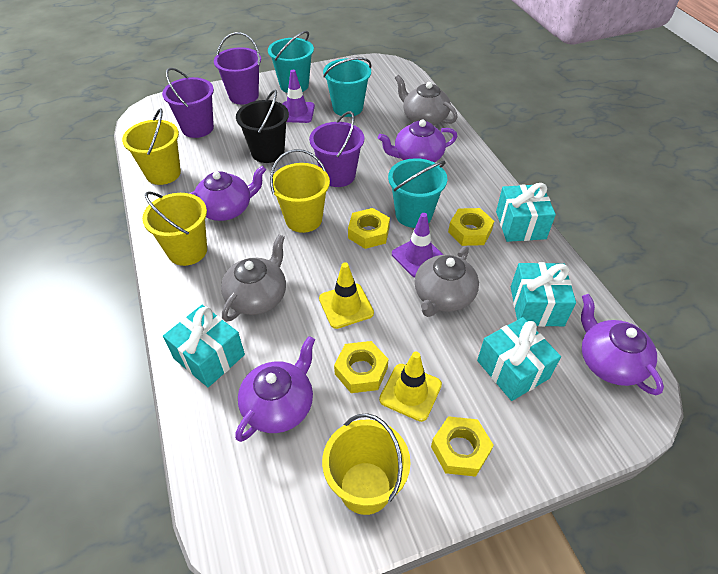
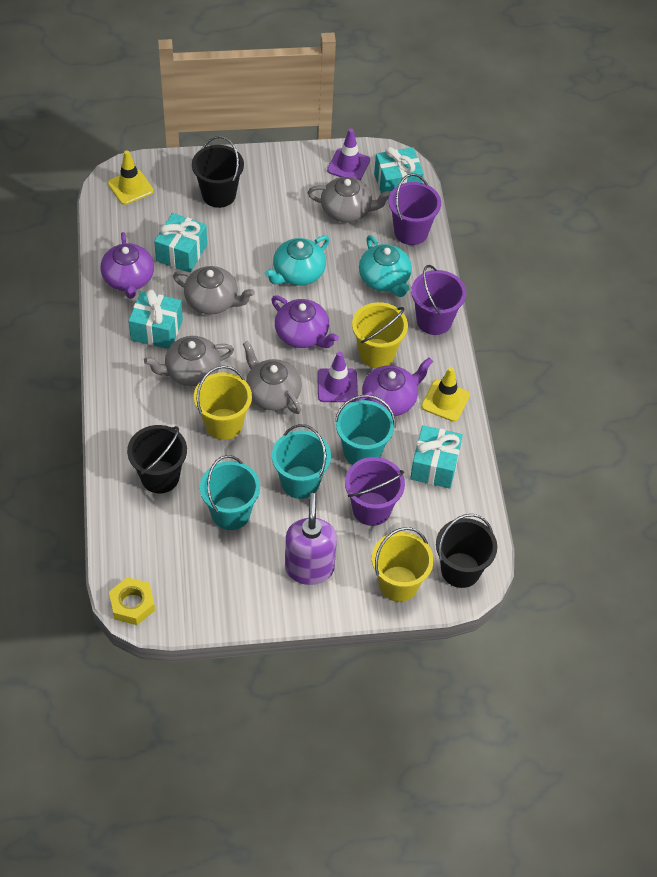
black bucket: 1 -> 3
grey teapot: 3 -> 4
purple soap dispenser: 0 -> 1
purple teapot: 4 -> 3
turquoise teapot: 0 -> 2
yellow bucket: 4 -> 3
yellow nut: 4 -> 1

